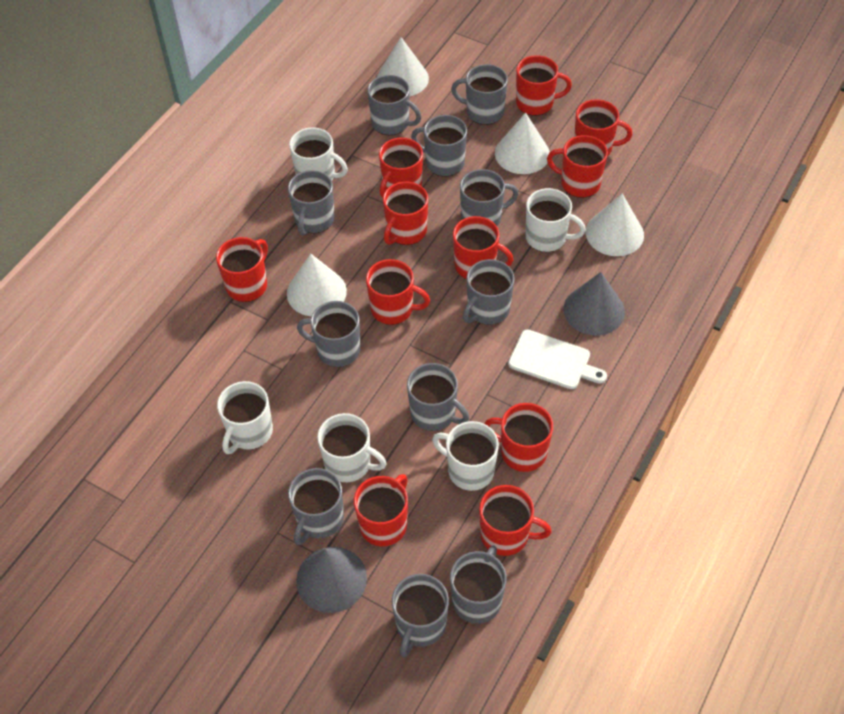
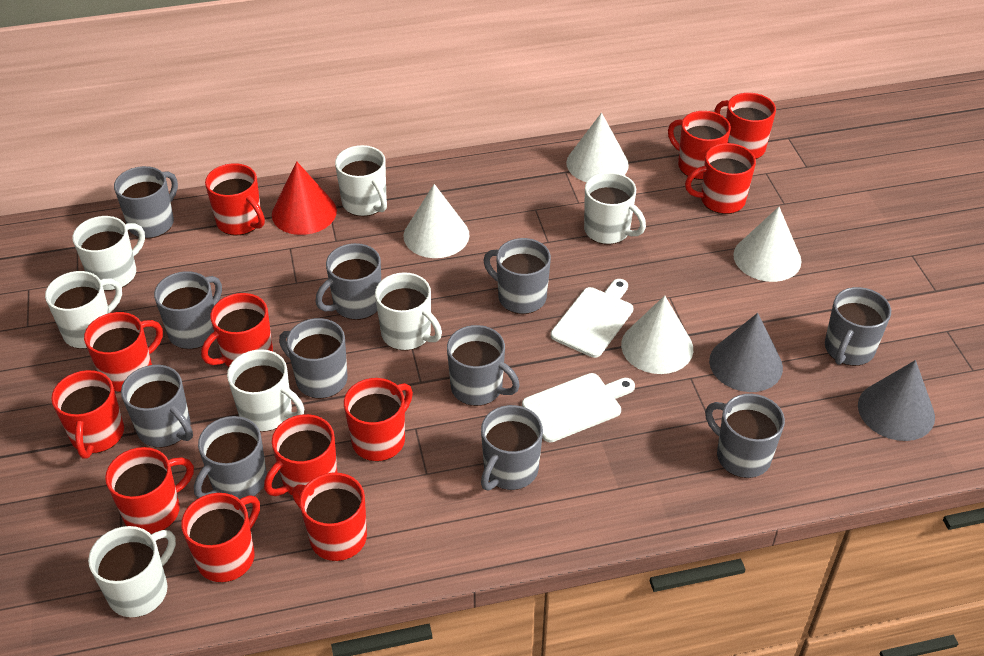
red cone: 0 -> 1
red mug: 11 -> 12
white cutting board: 1 -> 2
white mug: 5 -> 7

